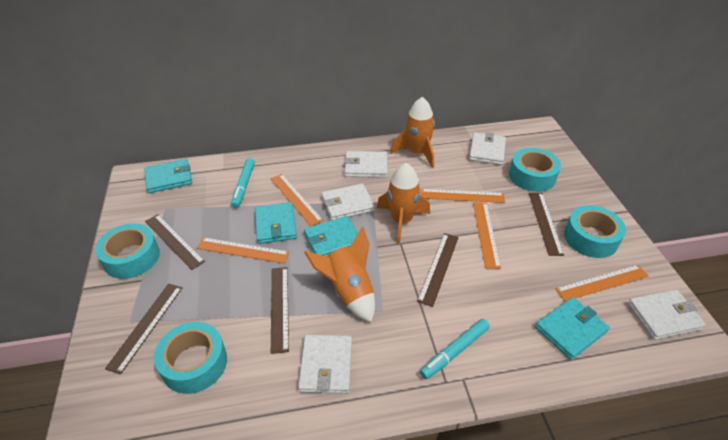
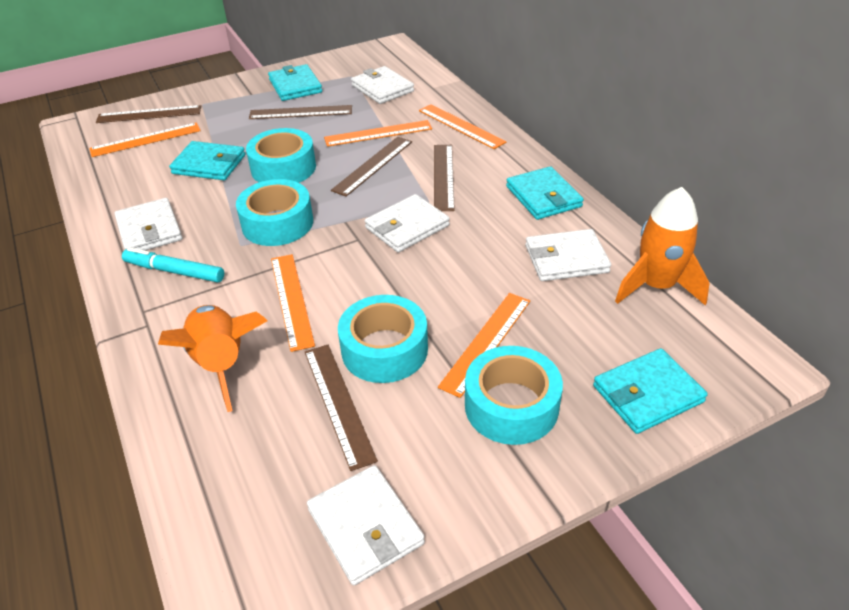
orange rocket: 3 -> 2
turquoise marker: 2 -> 1

